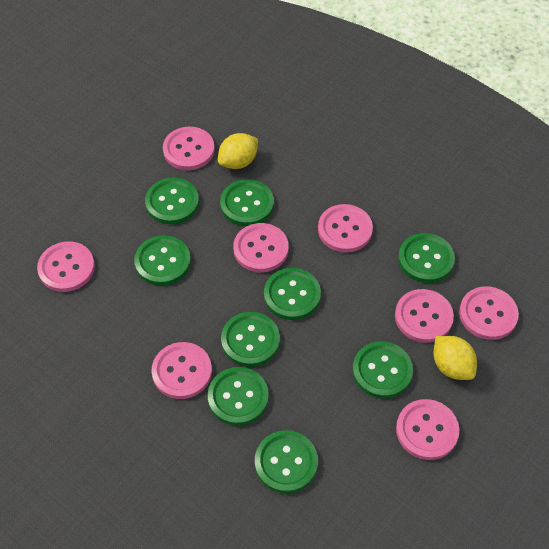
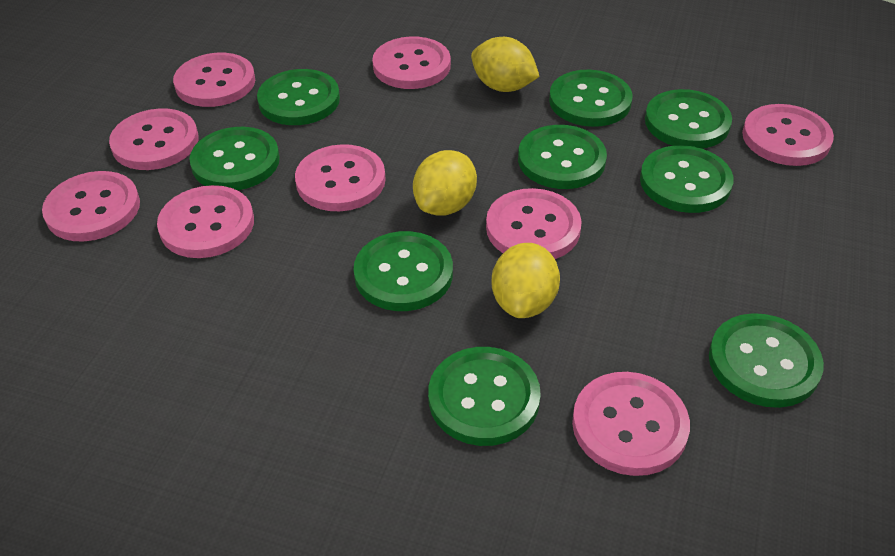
pink button: 8 -> 9
yellow lemon: 2 -> 3

